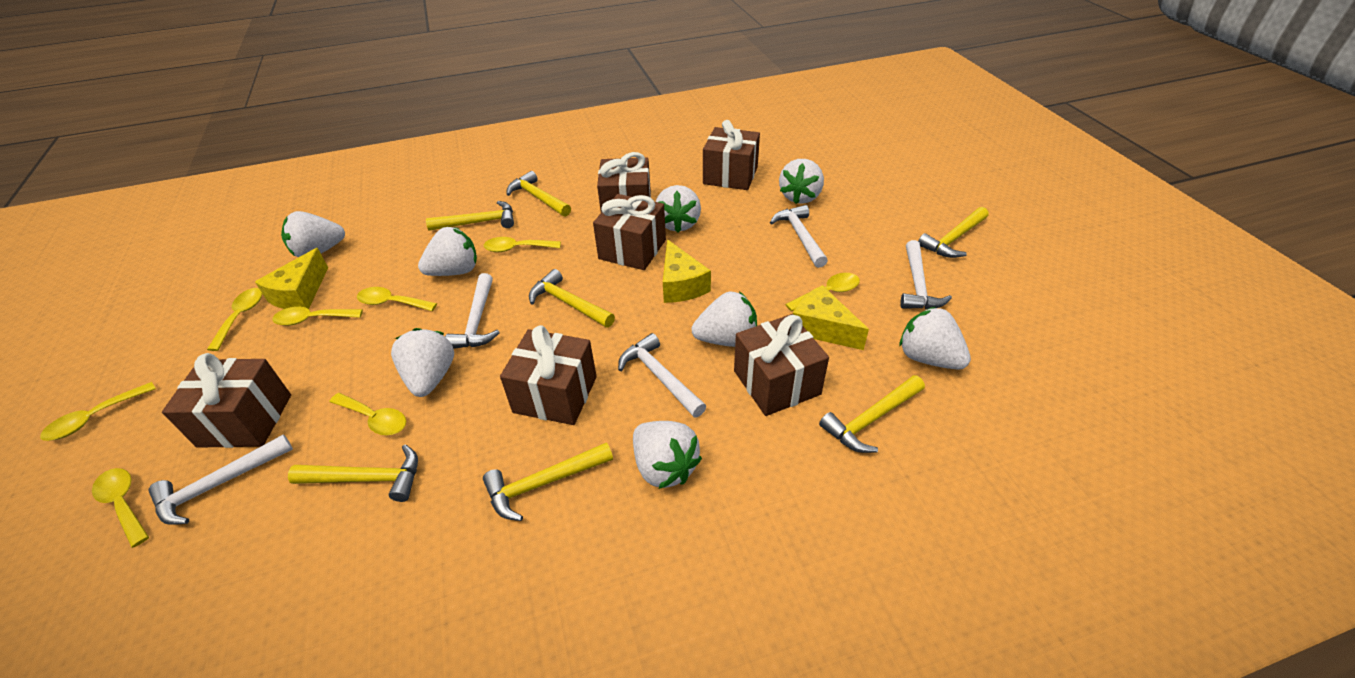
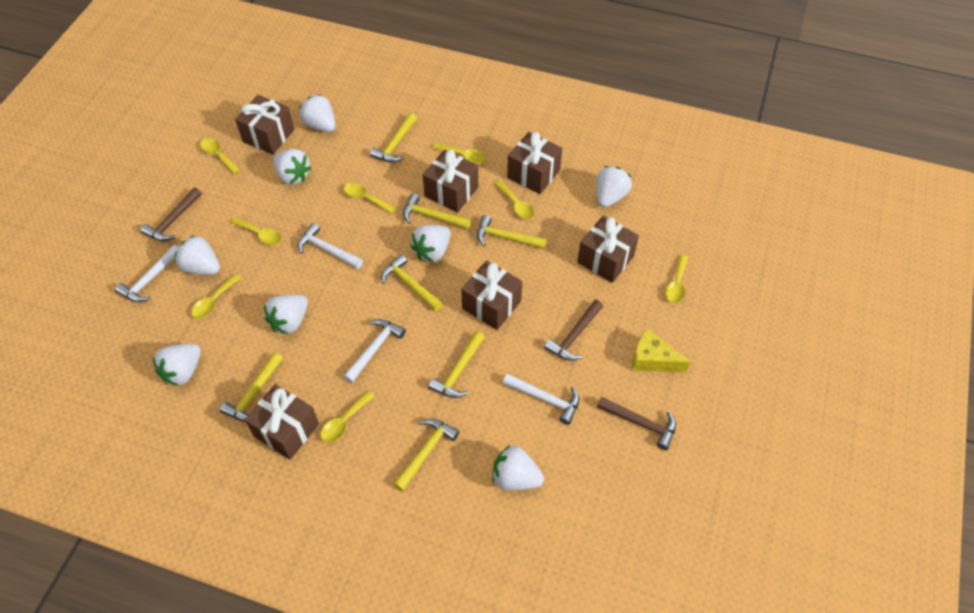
brown hammer: 0 -> 3
white hammer: 5 -> 4
yellow cheese: 3 -> 1

